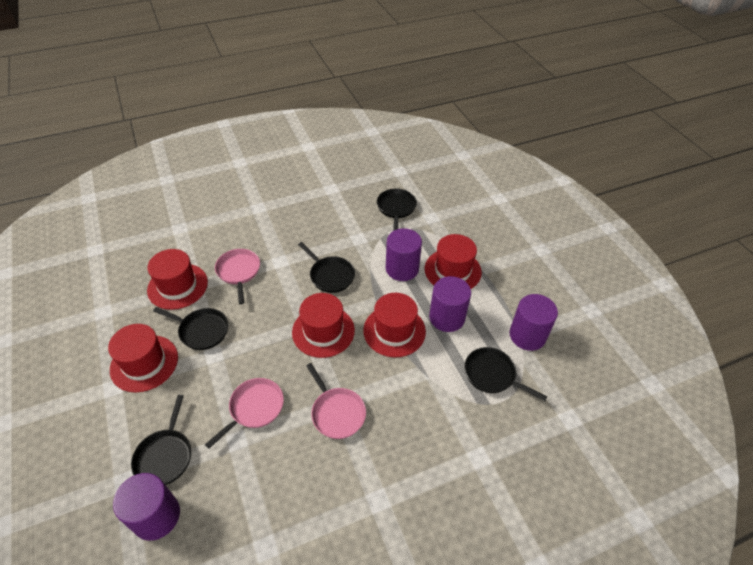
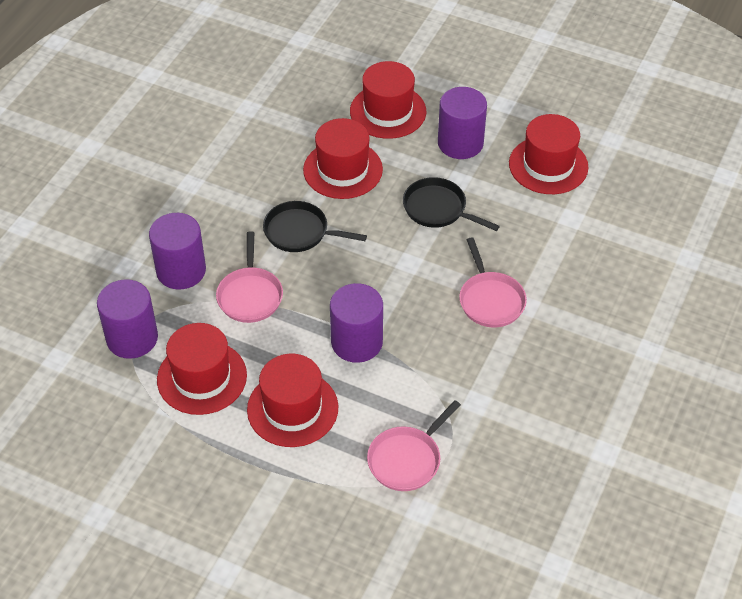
black pan: 5 -> 2

